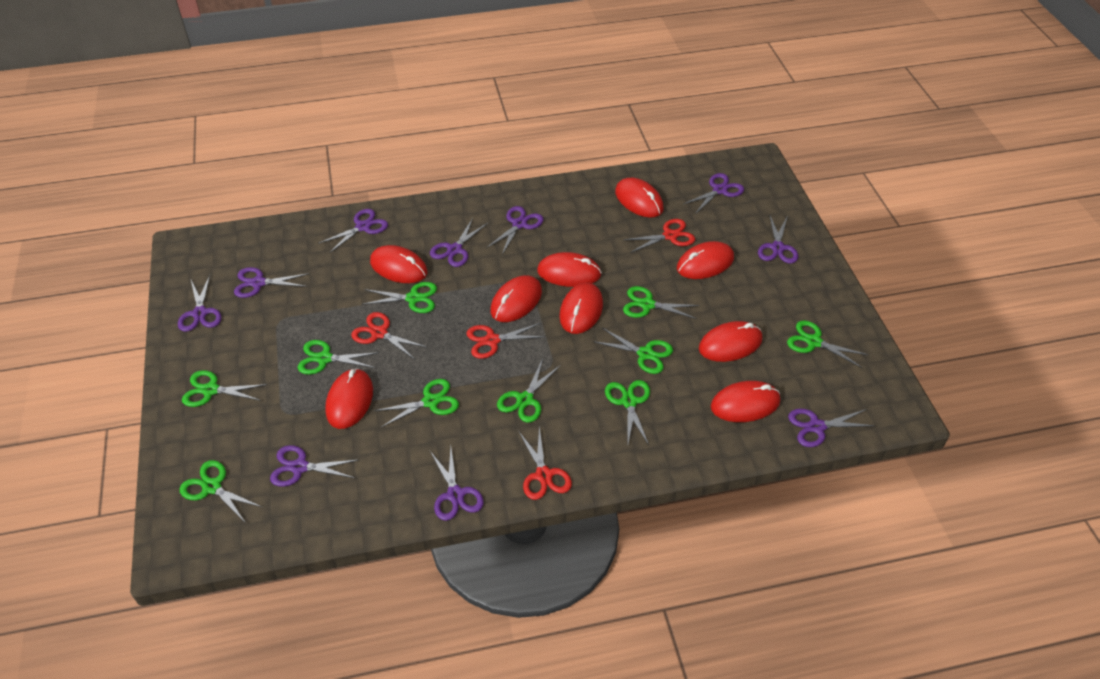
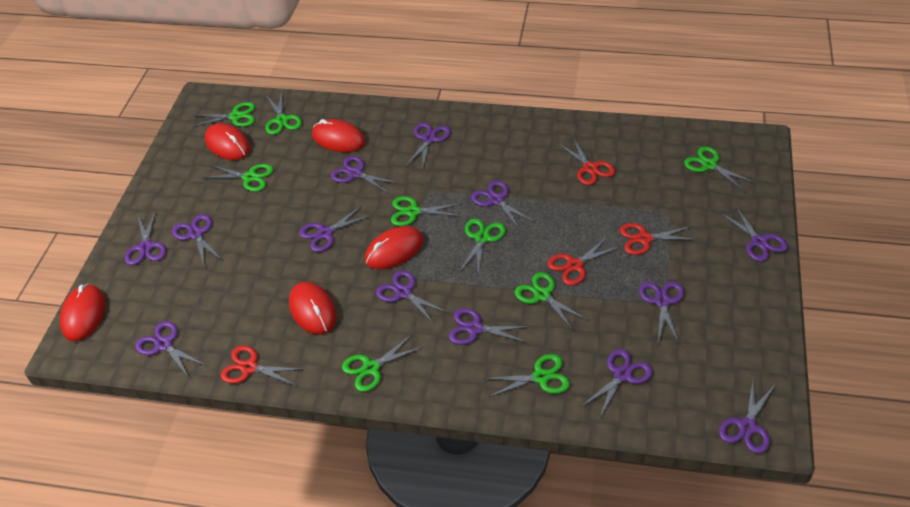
green scissors: 10 -> 9
purple scissors: 10 -> 13
red mouse: 9 -> 5

